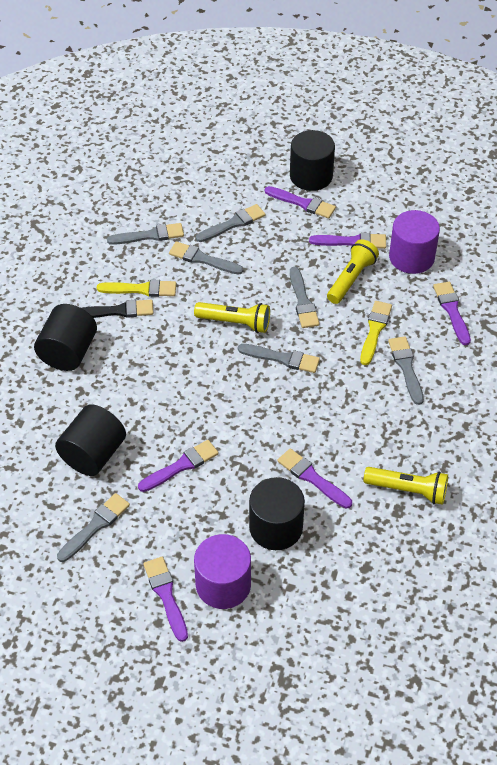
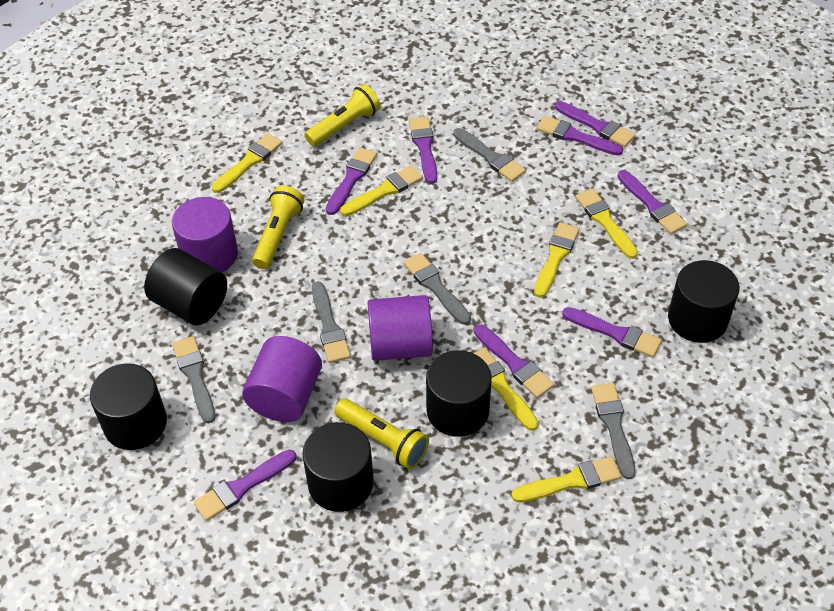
black brush: 1 -> 0
black cylinder: 4 -> 5
grey brush: 7 -> 5
purple brush: 6 -> 8
purple cylinder: 2 -> 3
yellow brush: 2 -> 6

